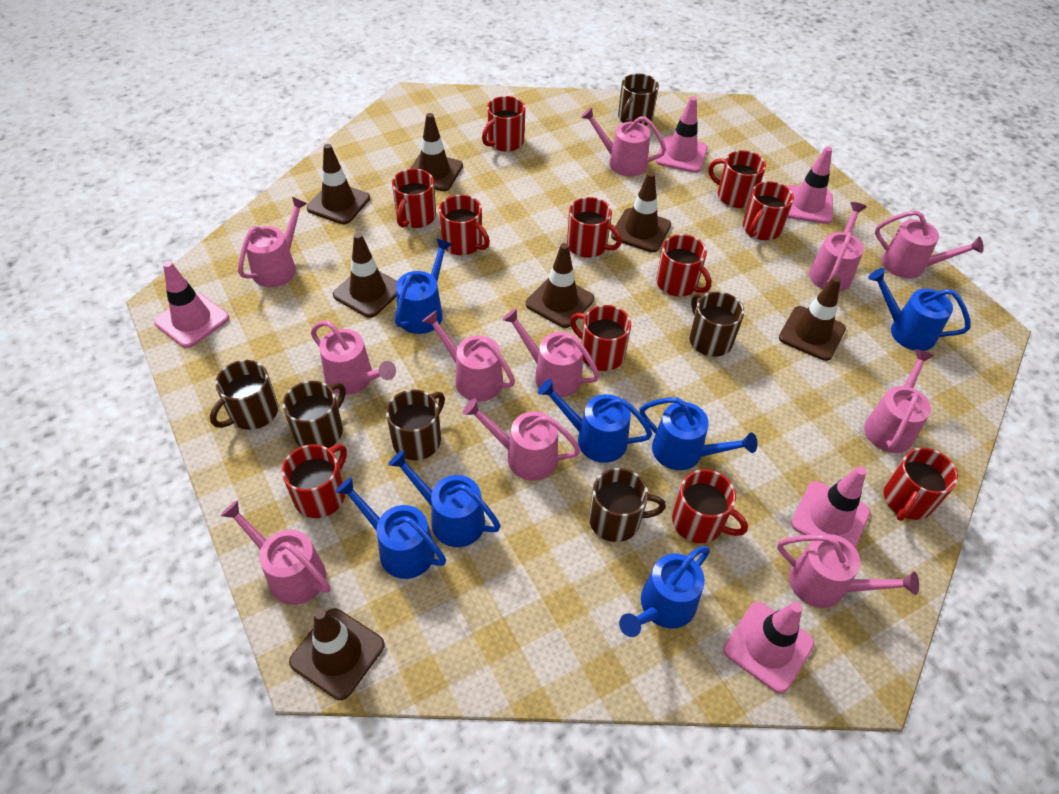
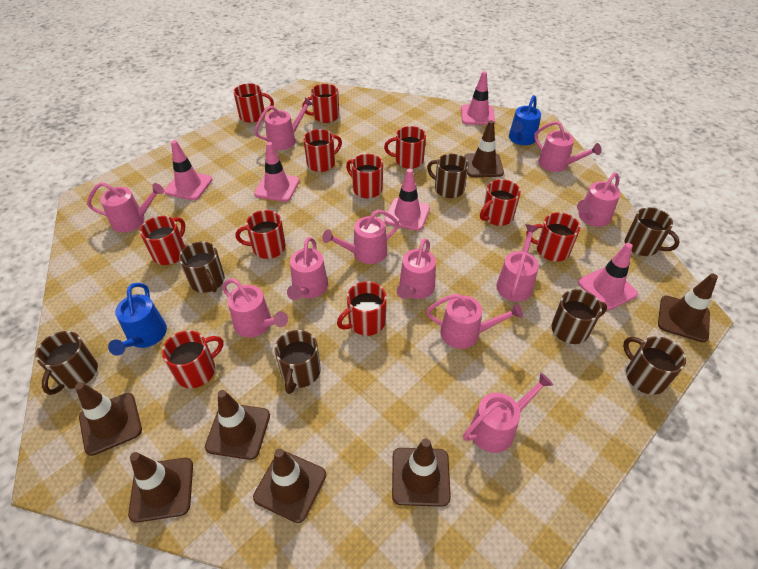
blue watering can: 7 -> 2
brown mug: 6 -> 7

